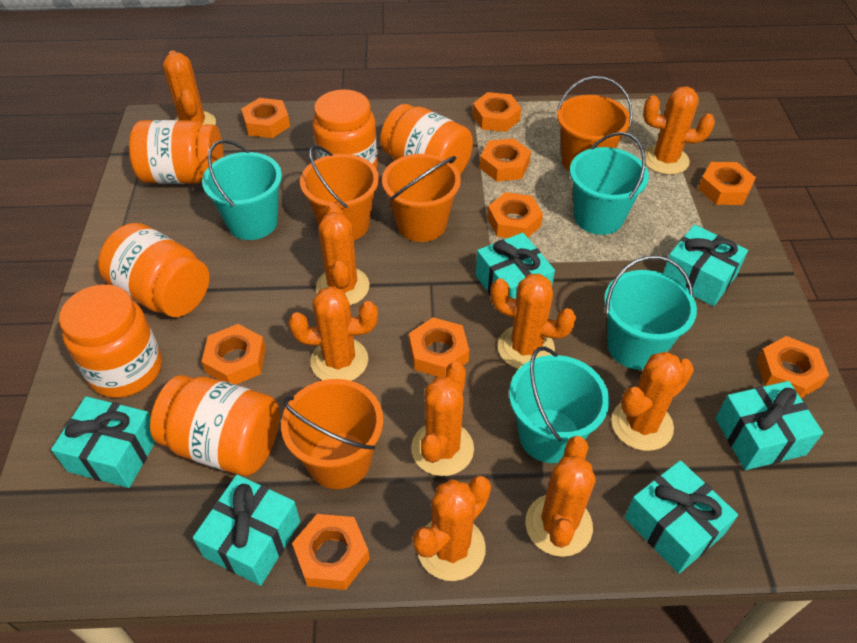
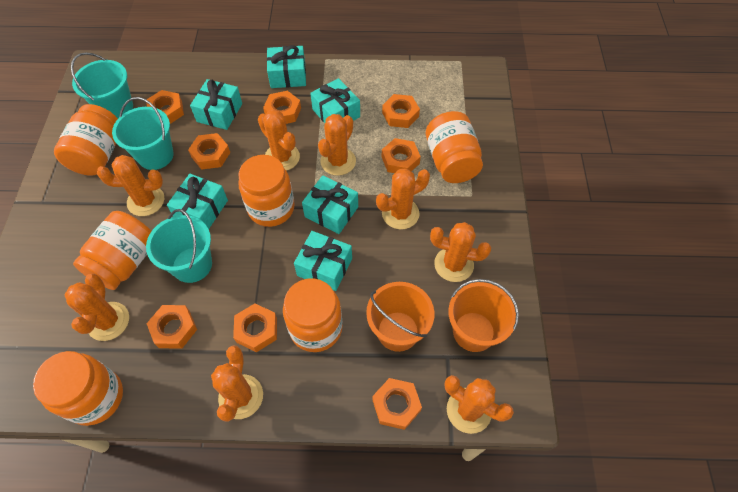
orange bucket: 4 -> 2
orange cactus: 9 -> 8
orange nut: 9 -> 8
turquoise bucket: 4 -> 3

